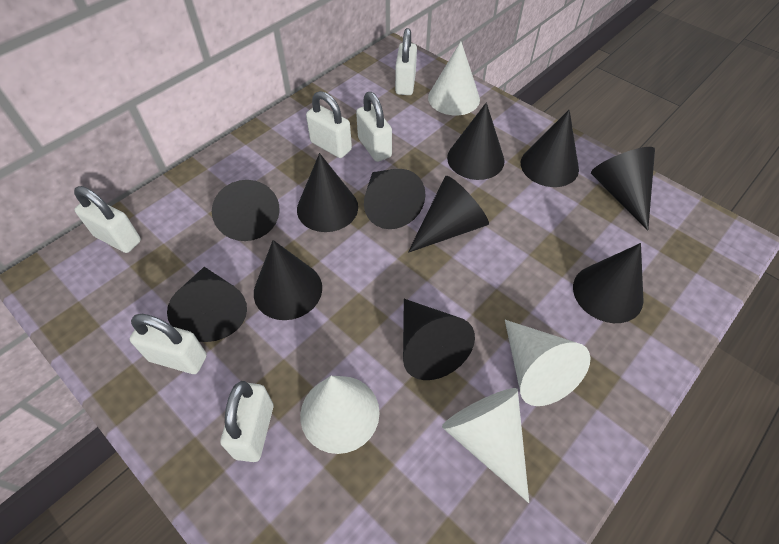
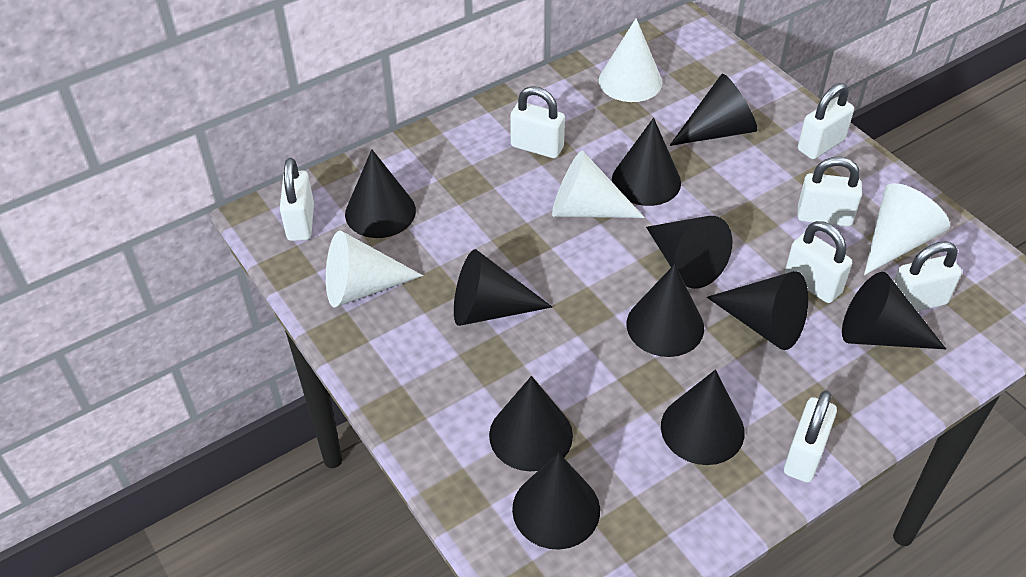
white padlock: 6 -> 7

